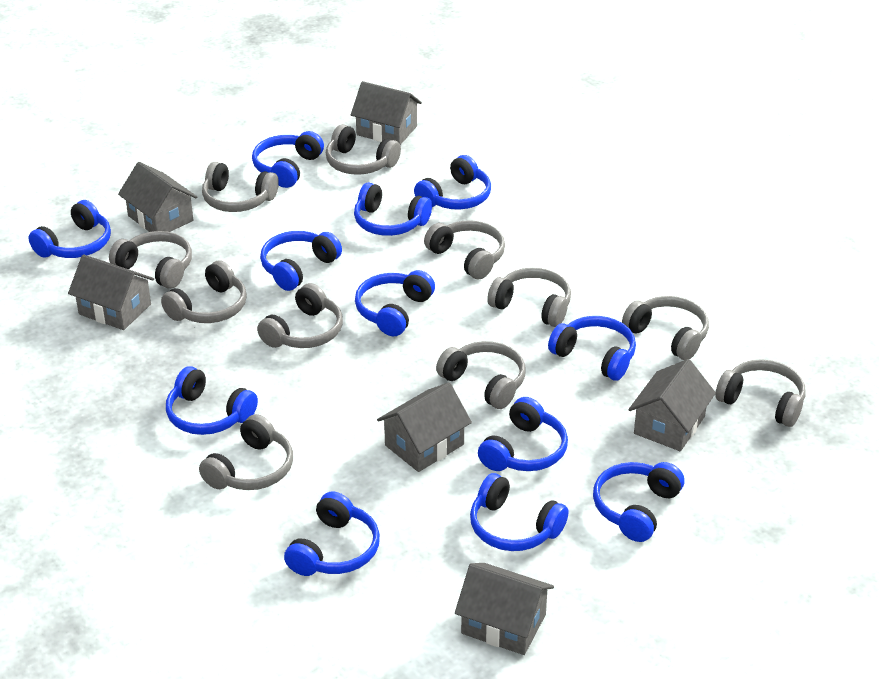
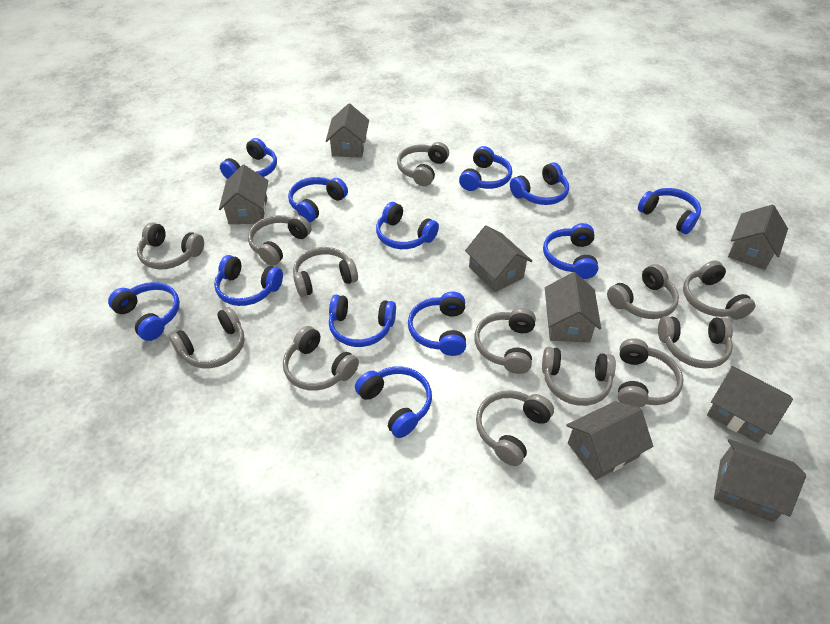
grey headphones: 11 -> 13
grey house: 6 -> 8

